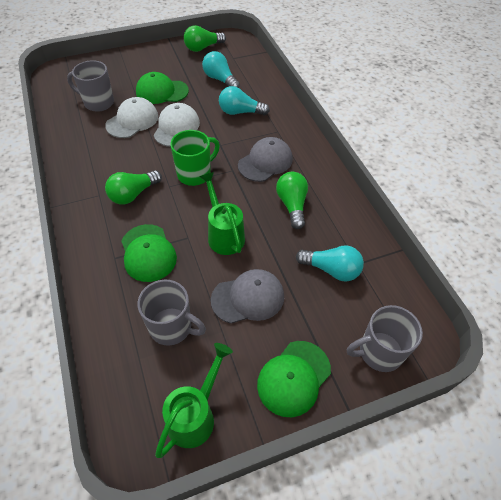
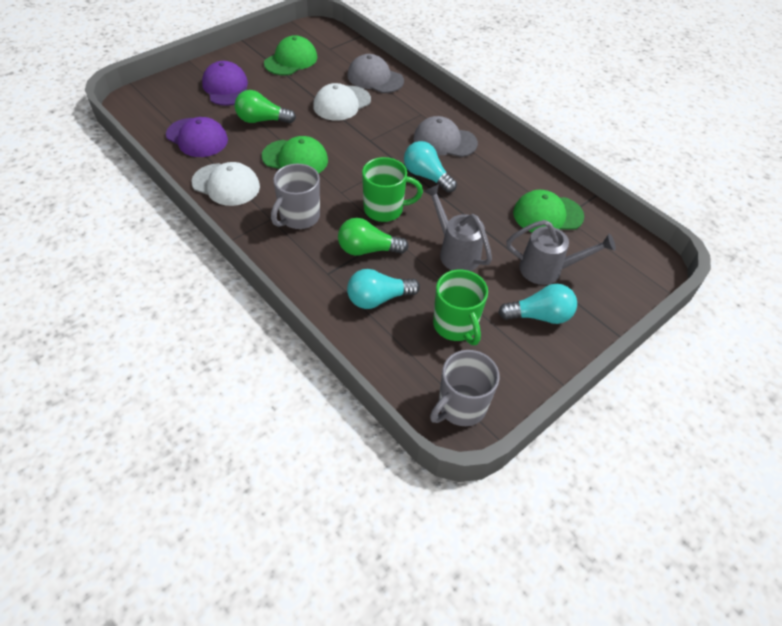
green light bulb: 3 -> 2
green mug: 1 -> 2
green watering can: 2 -> 0
grey mug: 3 -> 2
grey watering can: 0 -> 2
purple cap: 0 -> 2

